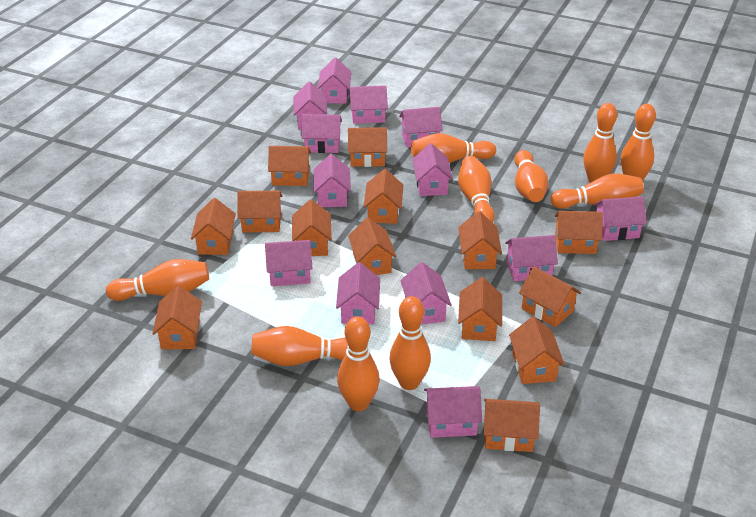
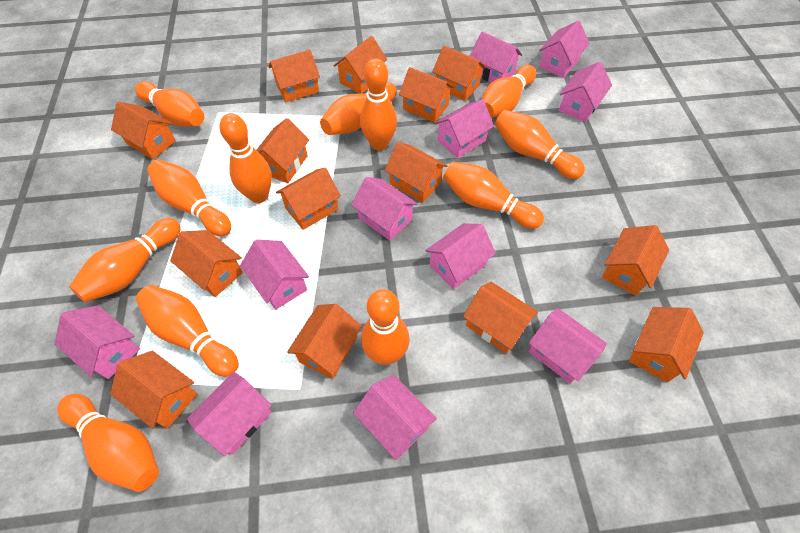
orange bowling pin: 10 -> 12
pink house: 13 -> 11

